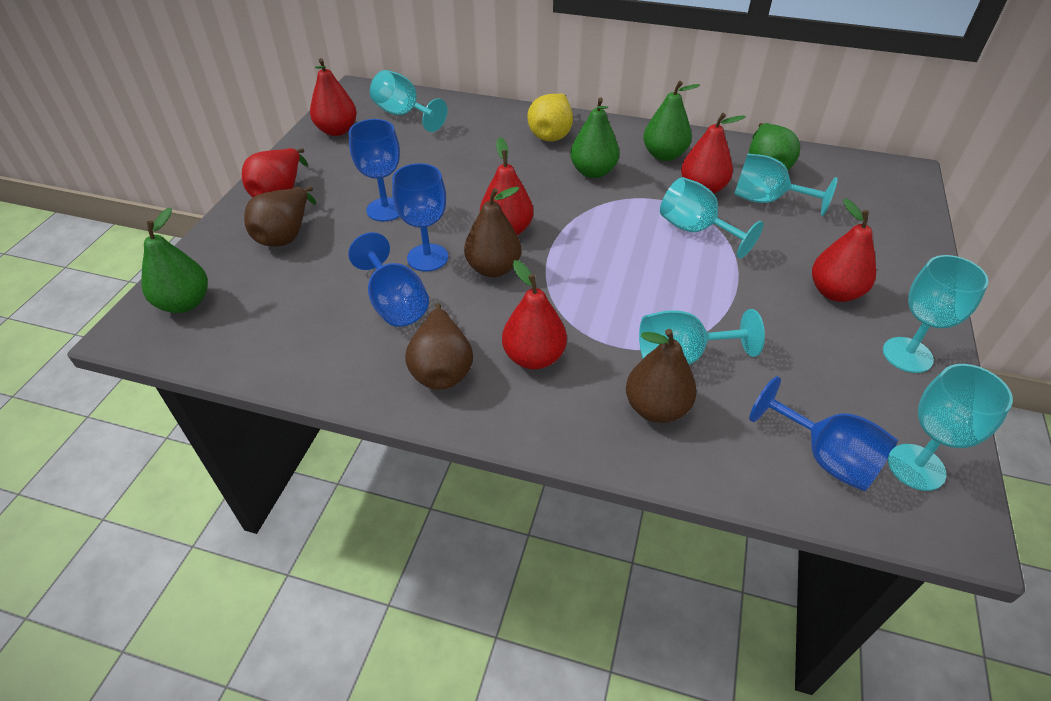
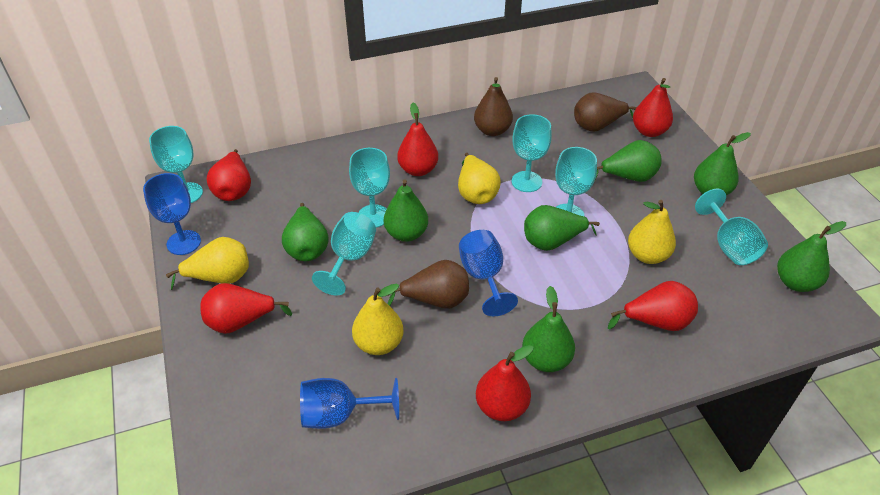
blue goblet: 4 -> 3
brown pear: 4 -> 3
green pear: 4 -> 7
yellow pear: 1 -> 4

